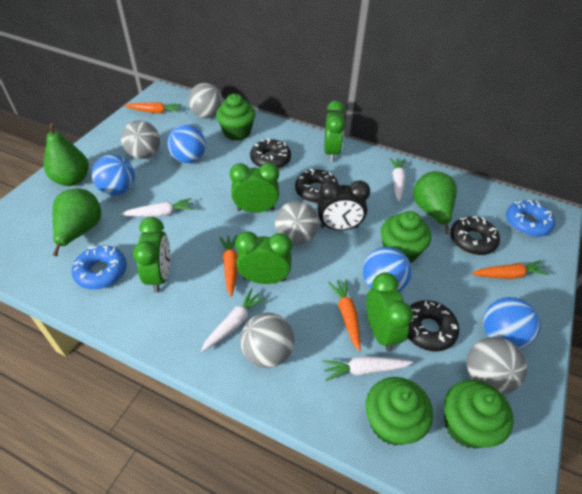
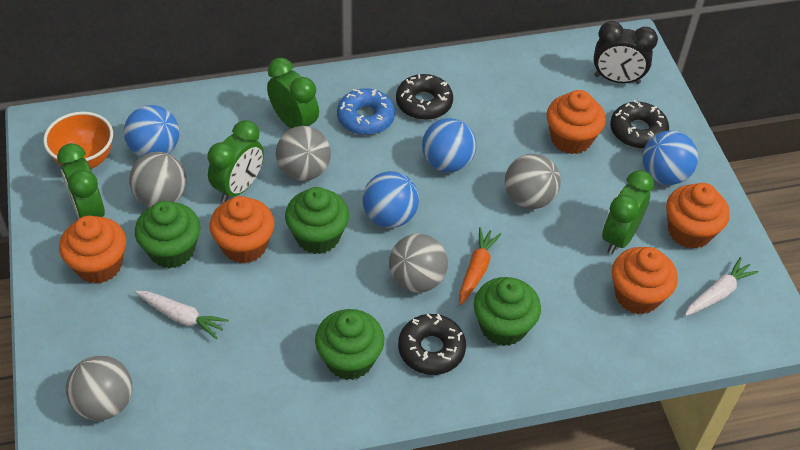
black donut: 4 -> 3
blue donut: 2 -> 1
green clock: 5 -> 4
green pear: 3 -> 0
orange bowl: 0 -> 1
orange carrot: 4 -> 1
orange cupcake: 0 -> 5
white carrot: 4 -> 2

